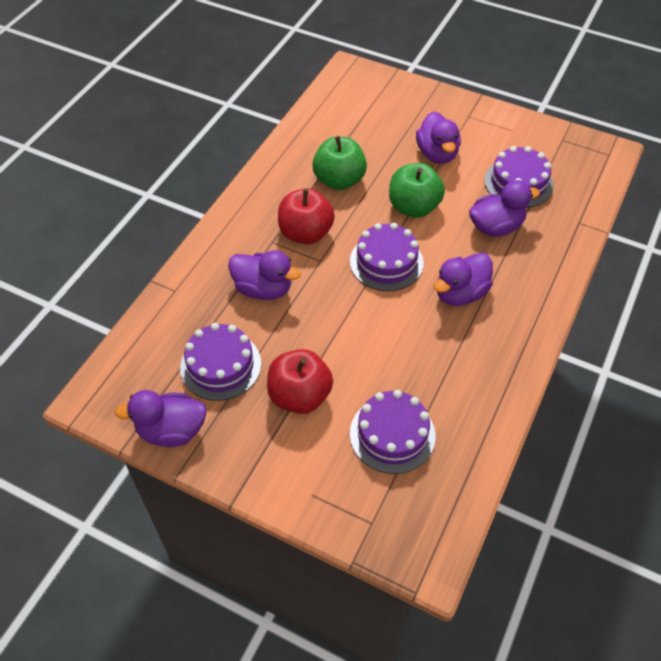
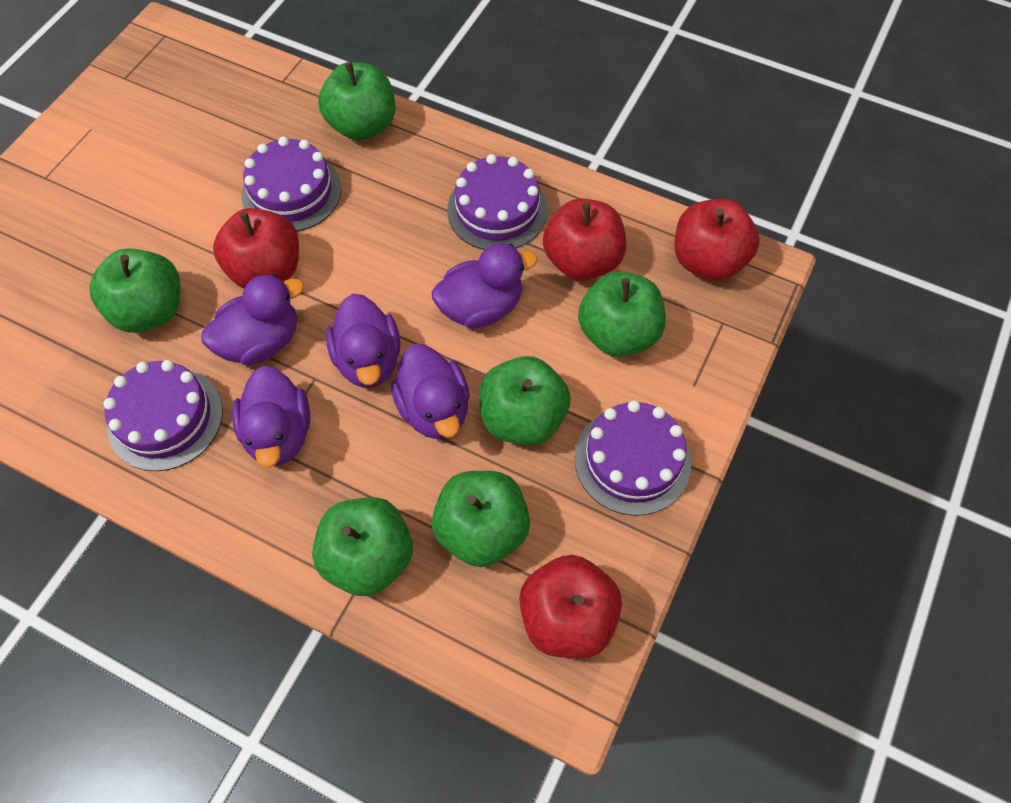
green apple: 2 -> 6
red apple: 2 -> 4

